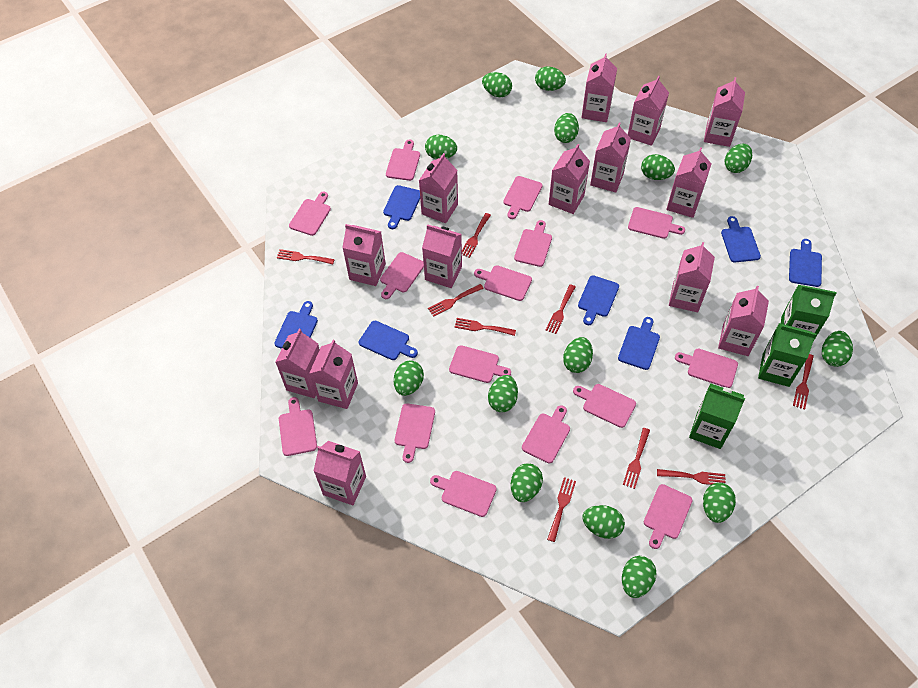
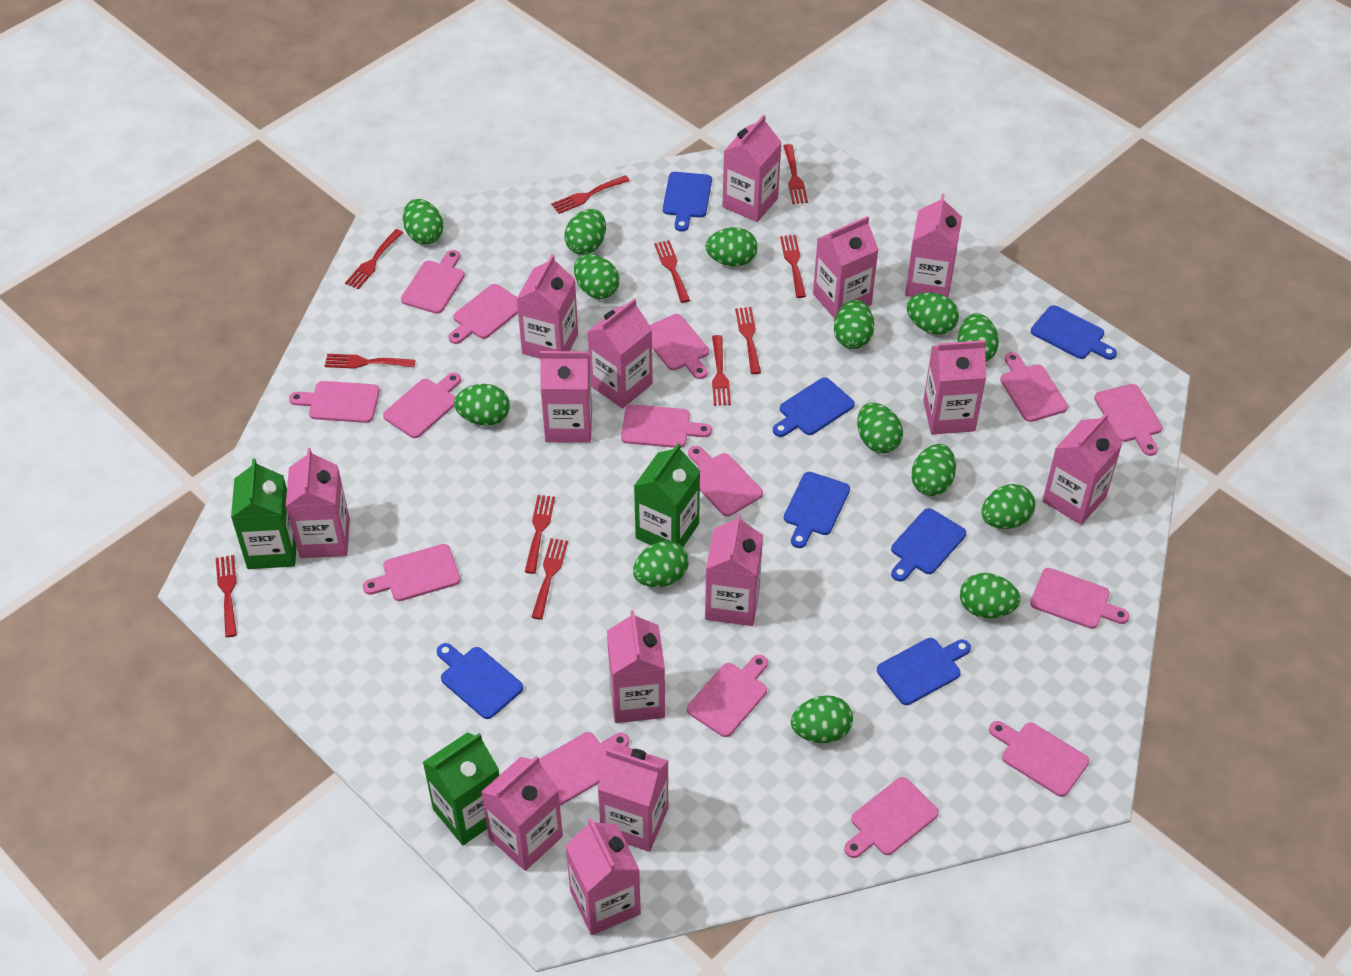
red fork: 9 -> 11

